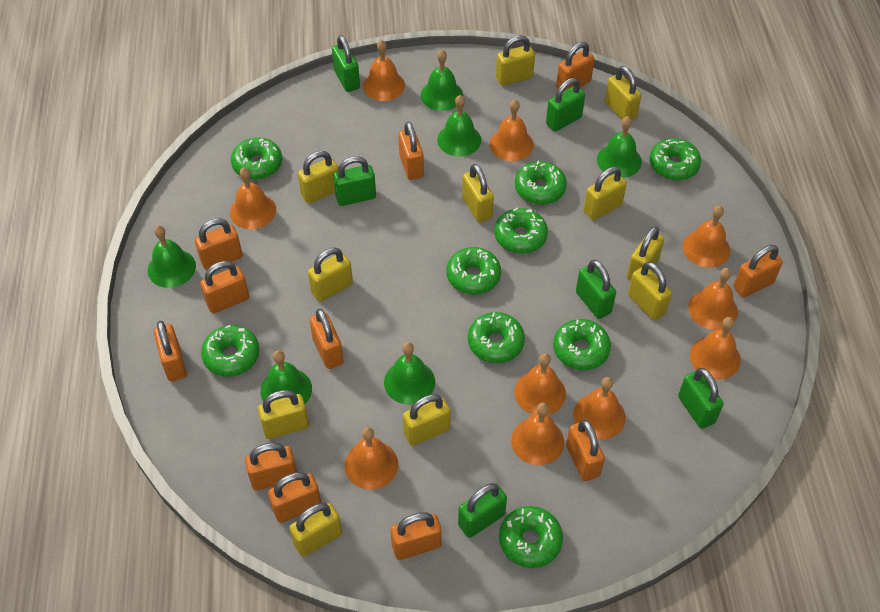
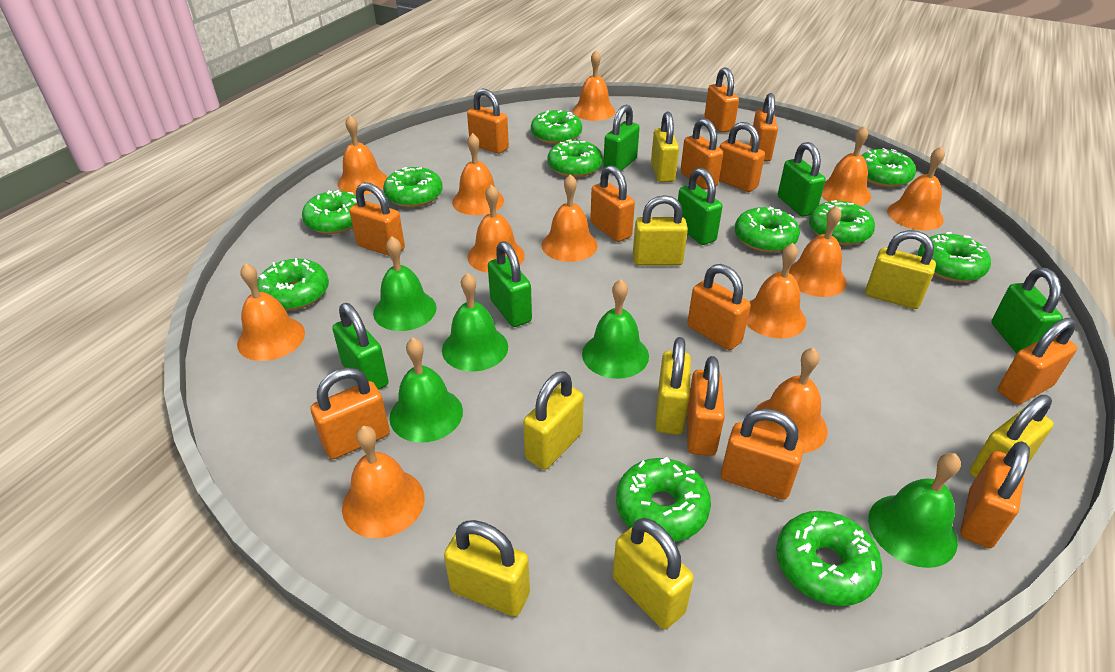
green bell: 6 -> 5
green donut: 9 -> 11
orange bell: 10 -> 12
orange padlock: 11 -> 13
yellow padlock: 11 -> 8

